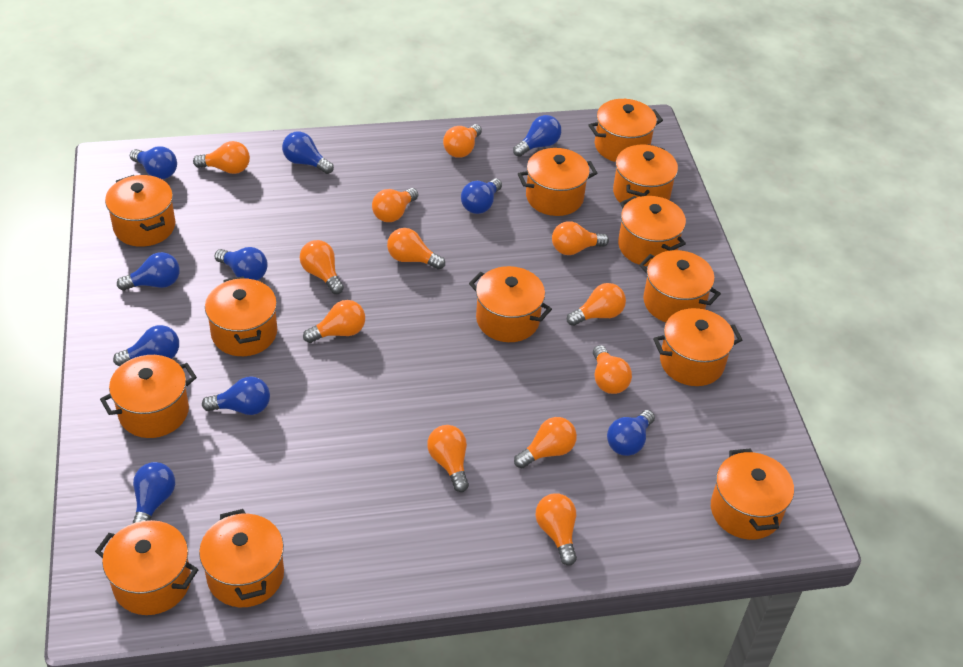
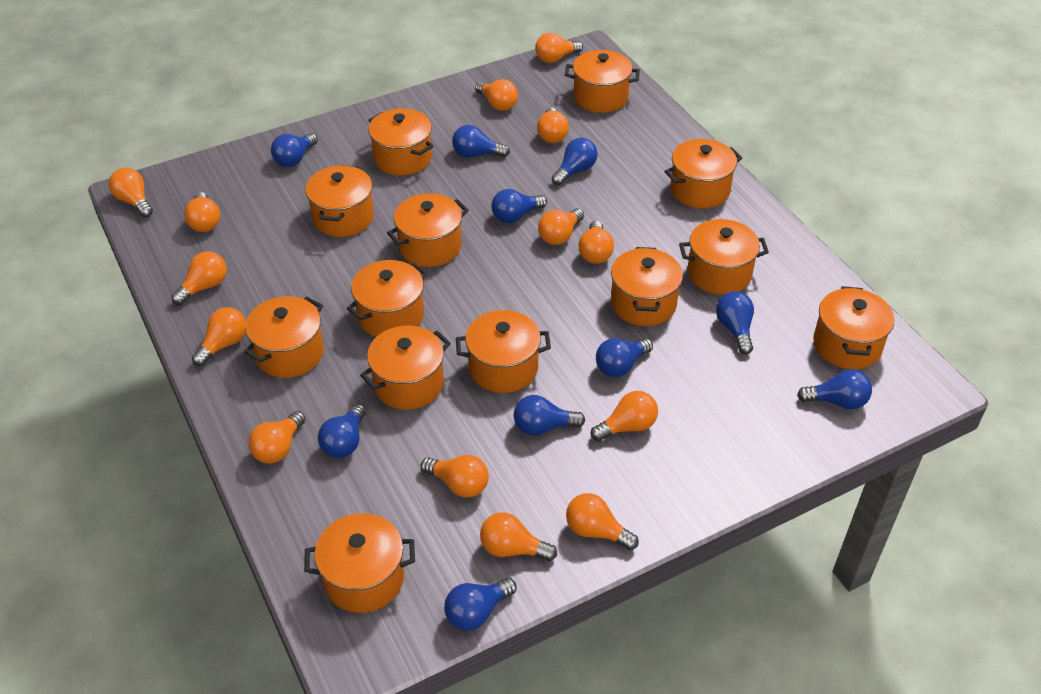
orange light bulb: 12 -> 14

